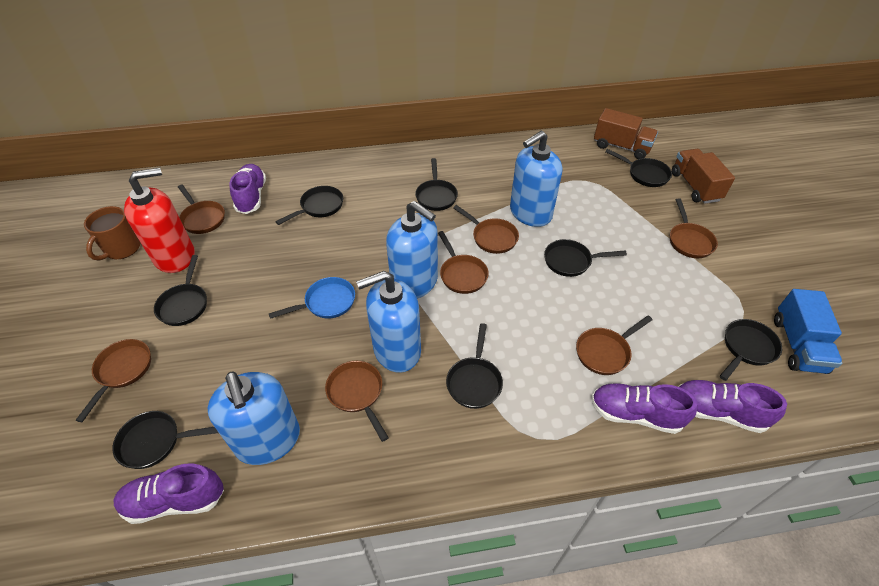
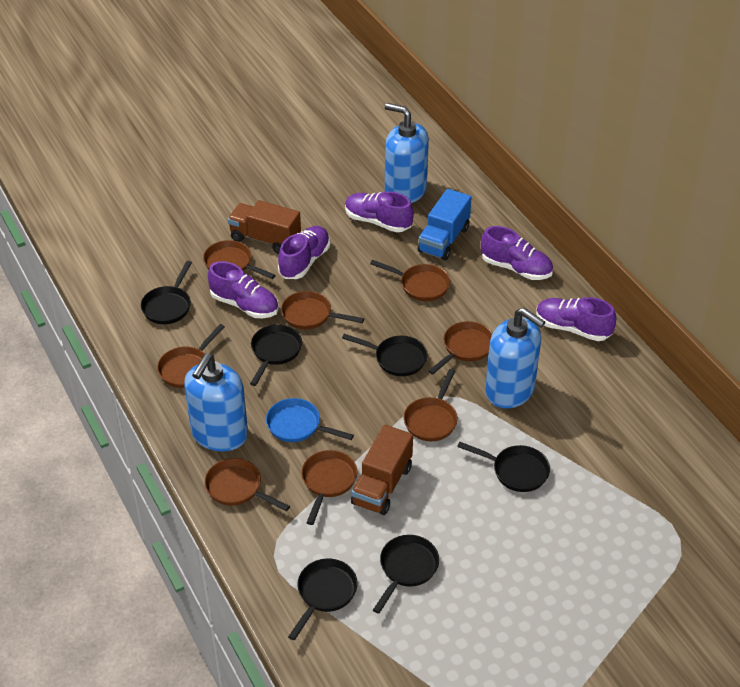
black pan: 8 -> 6
blue soap dispenser: 4 -> 3
brown mug: 1 -> 0
brown pan: 7 -> 8
purple shoe: 4 -> 5
red soap dispenser: 1 -> 0

